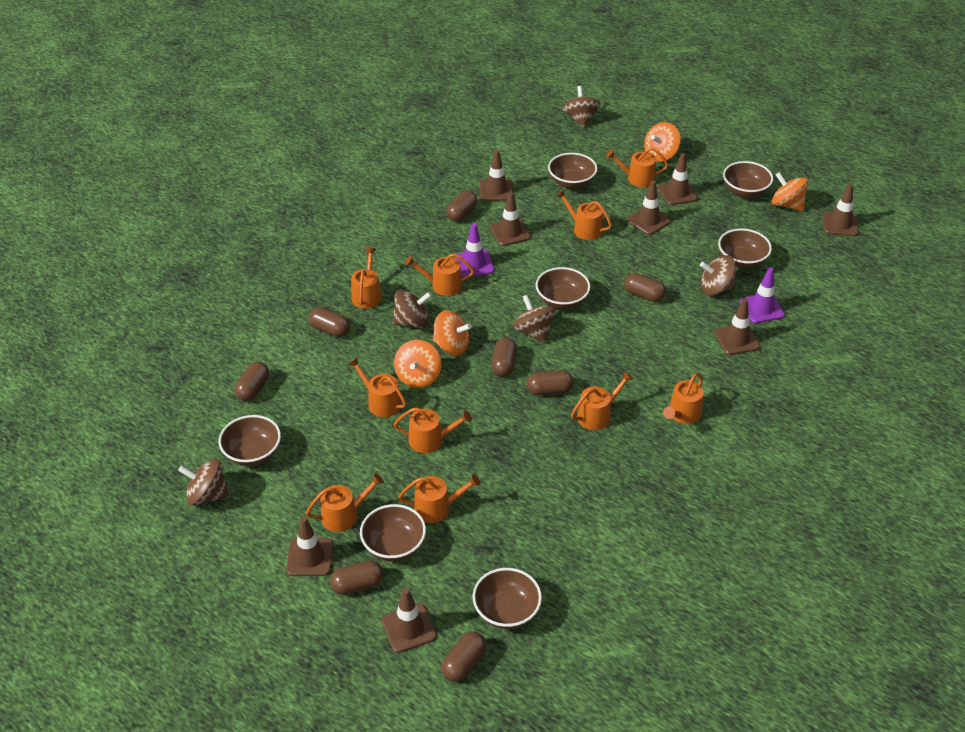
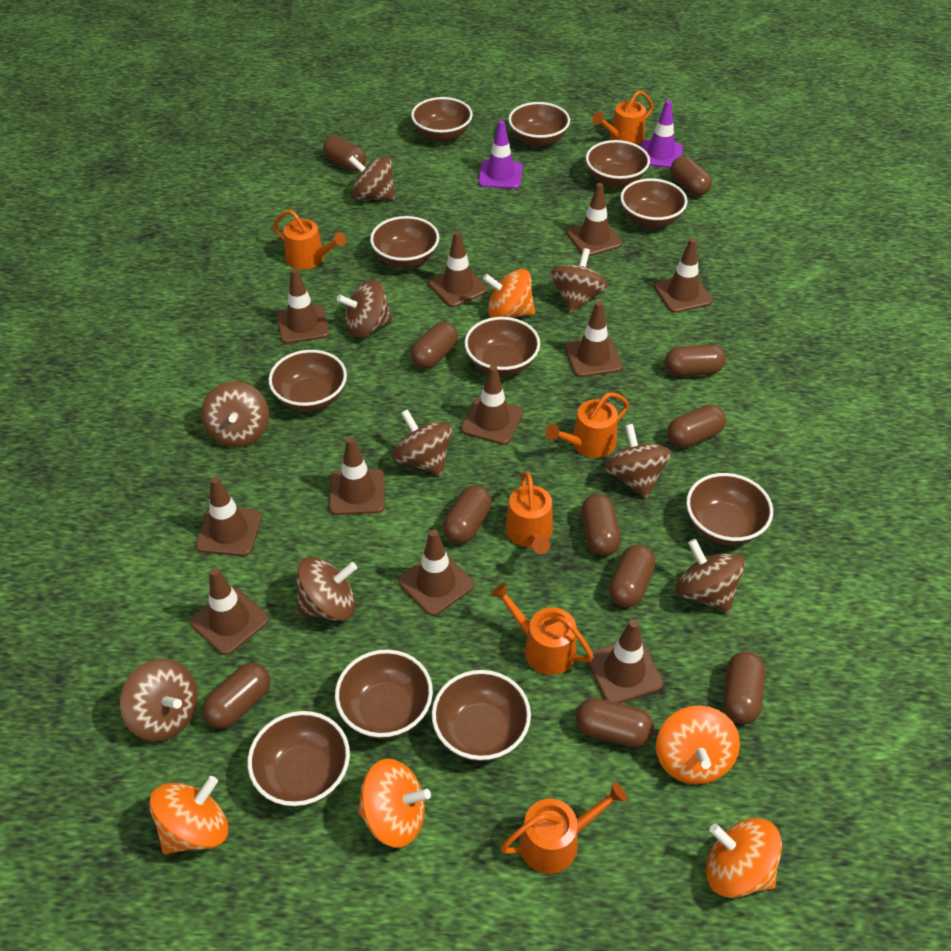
brown bowl: 7 -> 11
brown capsule: 8 -> 11
brown spinning top: 5 -> 9
brown traffic cone: 8 -> 11
orange spinning top: 4 -> 5
orange watering can: 10 -> 6

